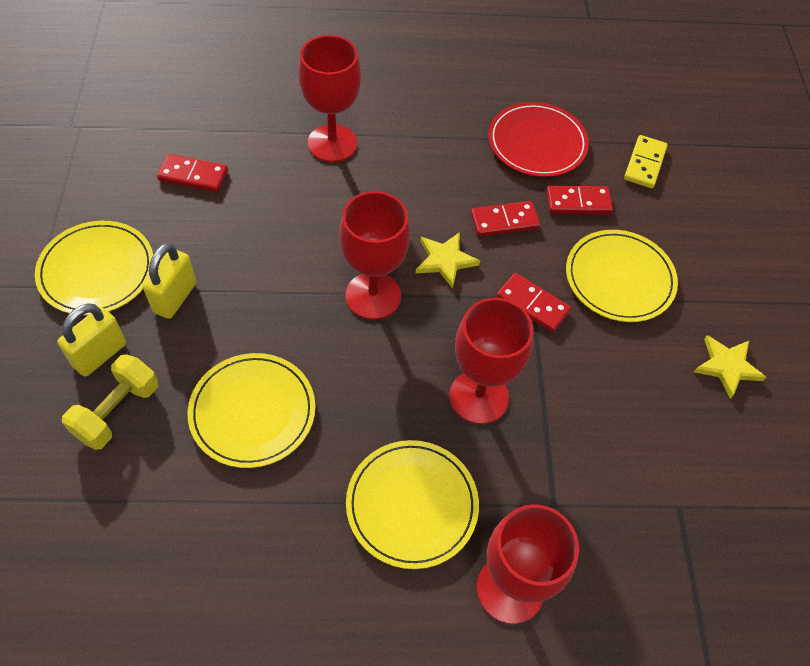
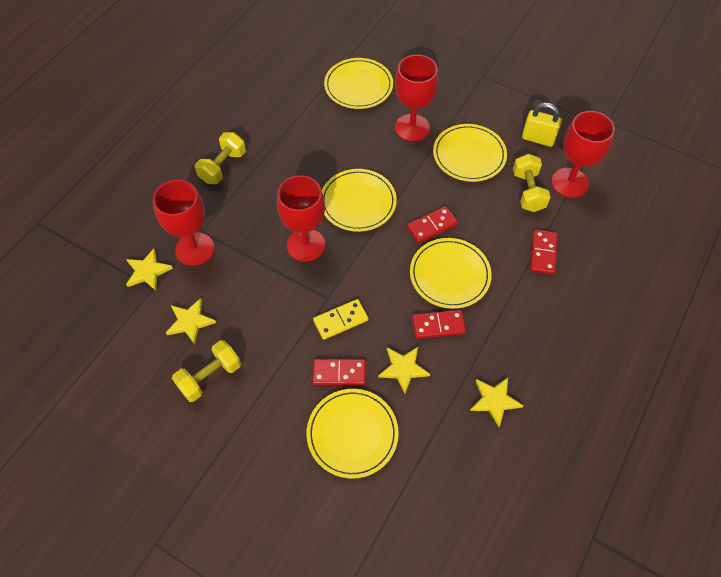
red plate: 1 -> 0
yellow dumbbell: 1 -> 3
yellow padlock: 2 -> 1
yellow plate: 4 -> 5
yellow star: 2 -> 4

